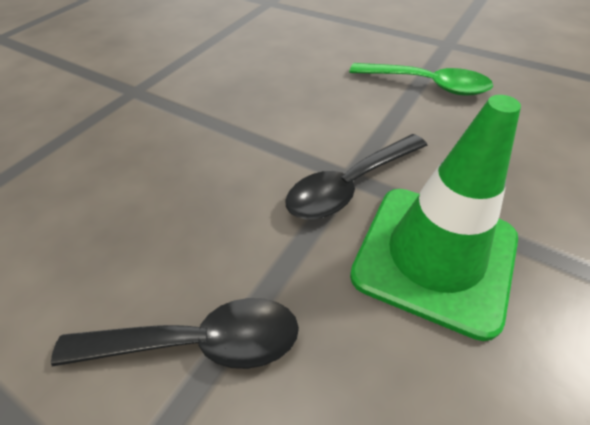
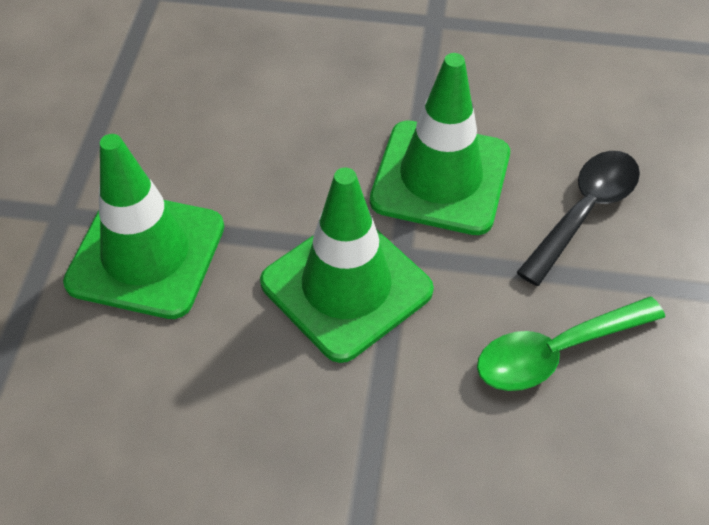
black spoon: 2 -> 1
green traffic cone: 1 -> 3

